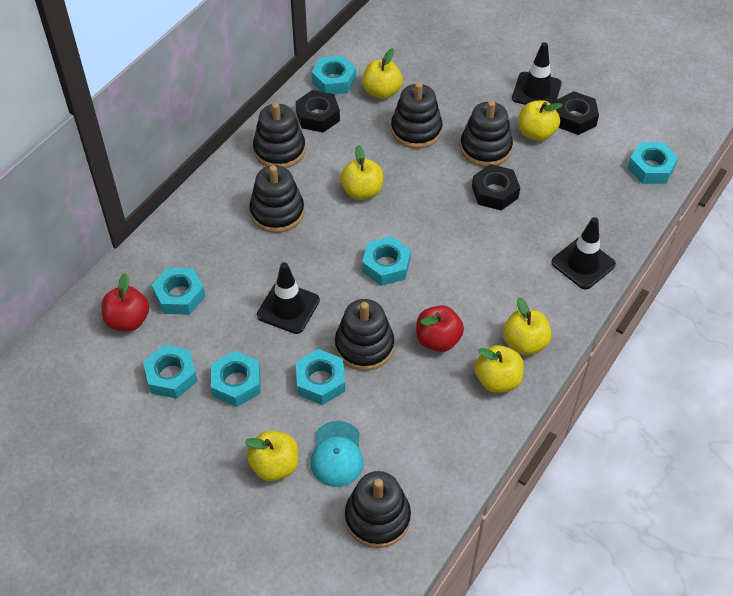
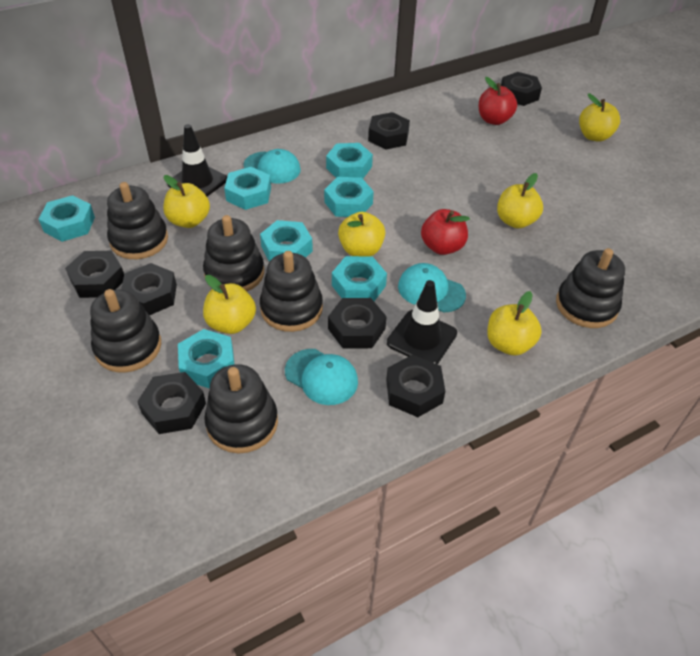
black nut: 3 -> 7
black traffic cone: 3 -> 2
turquoise cap: 1 -> 3

